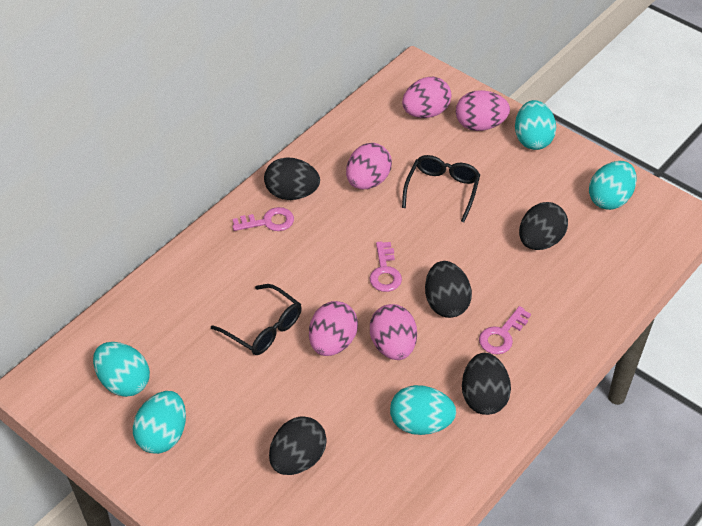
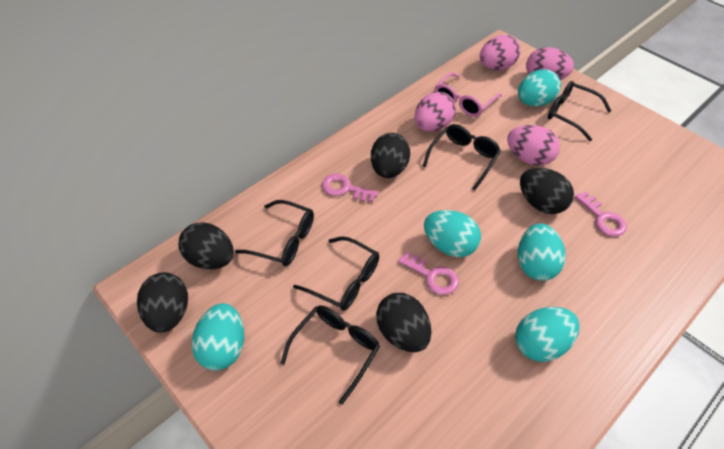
black glasses: 2 -> 5
pink egg: 5 -> 4
pink glasses: 0 -> 1

